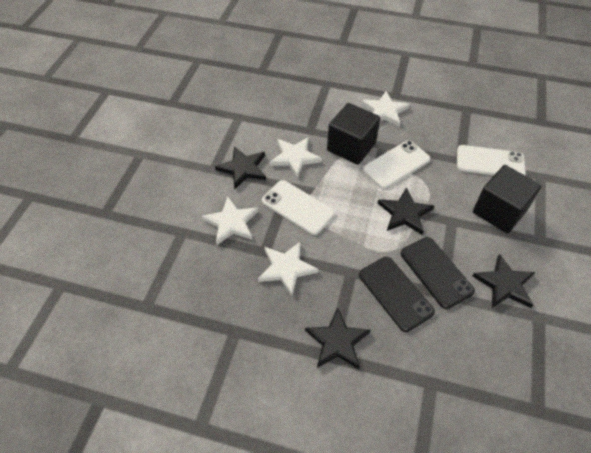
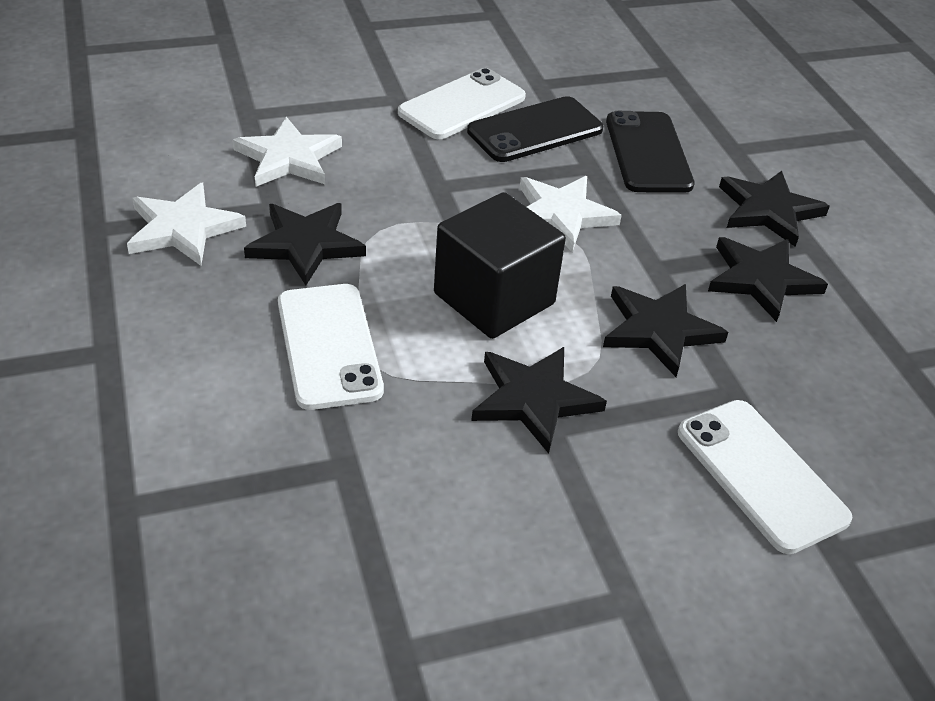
black cube: 2 -> 1
black star: 4 -> 5
white star: 4 -> 3

